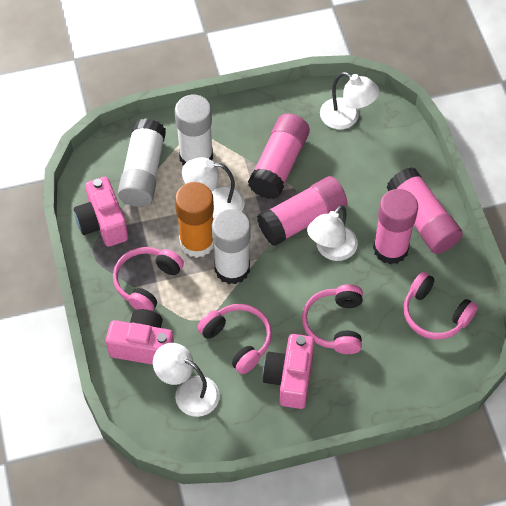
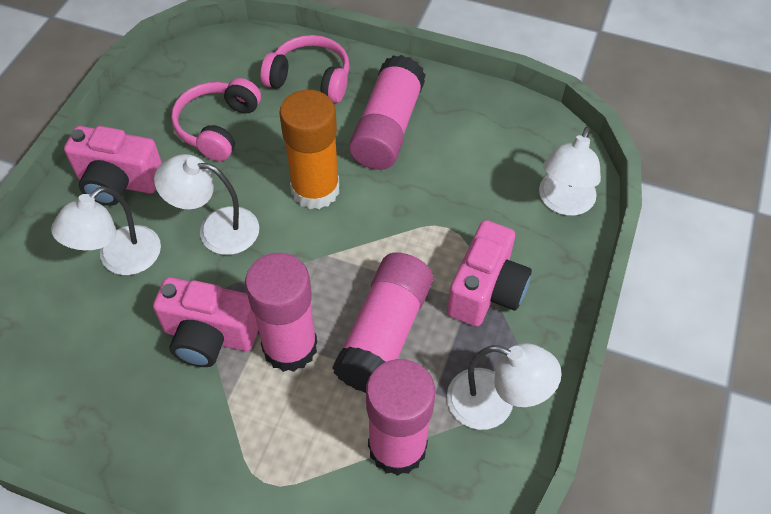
pink headphones: 4 -> 2
white glue stick: 3 -> 0

